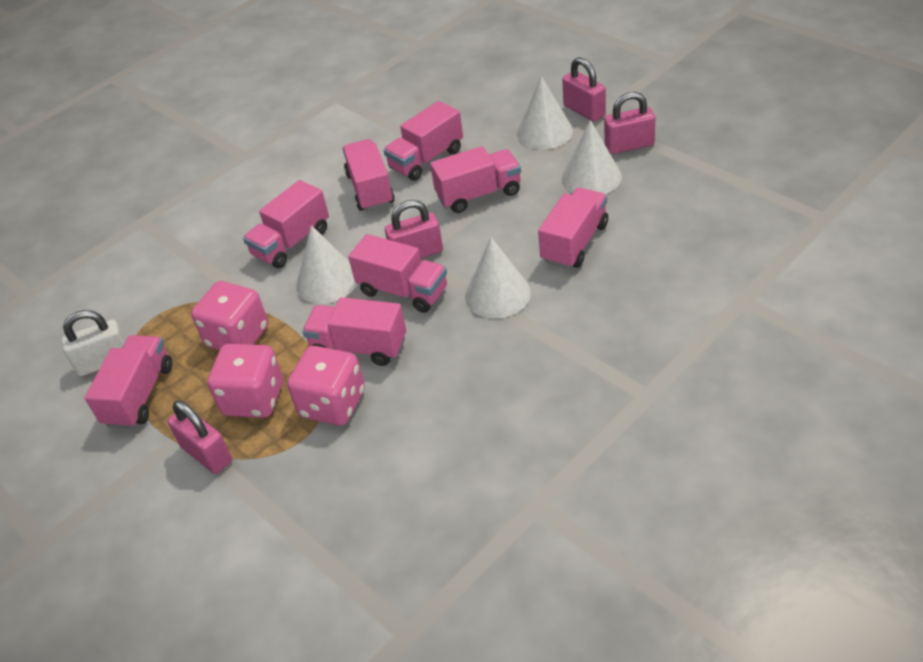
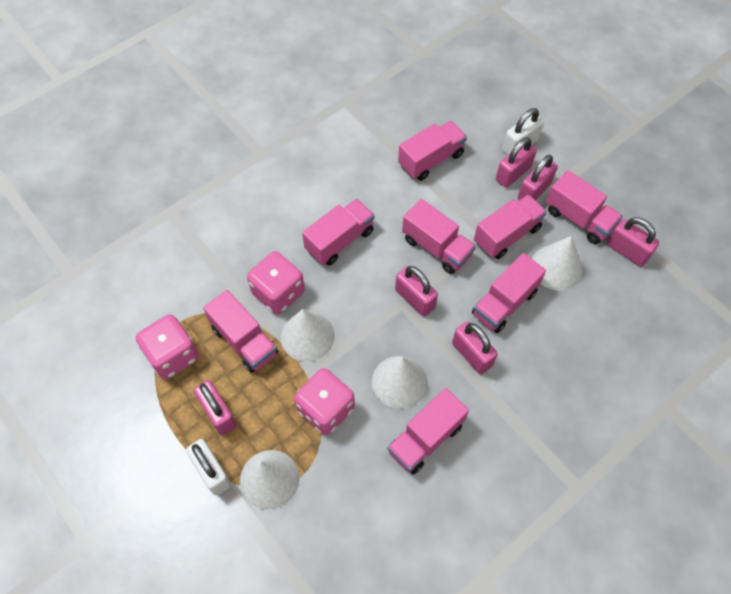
pink padlock: 4 -> 6
white padlock: 1 -> 2

